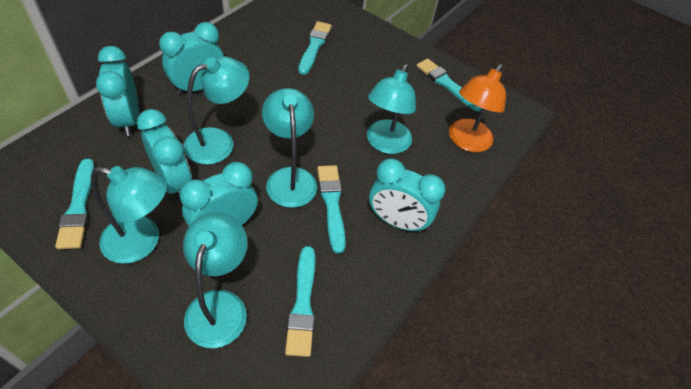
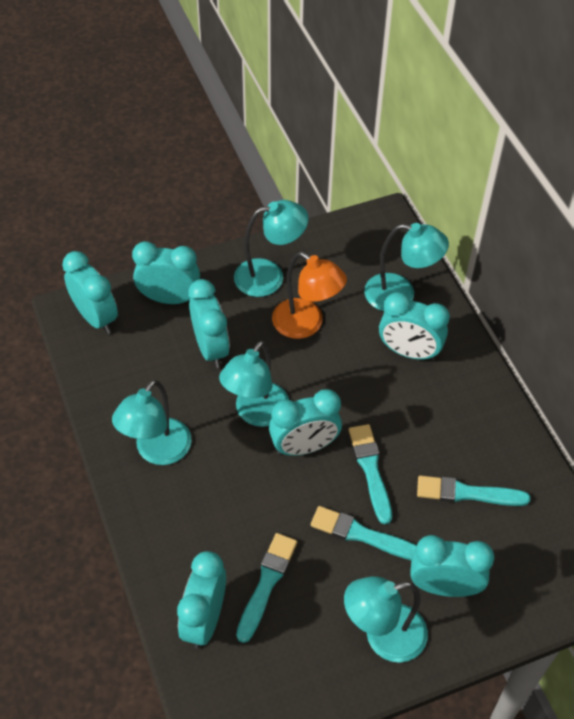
turquoise brush: 5 -> 4
turquoise clock: 5 -> 7

